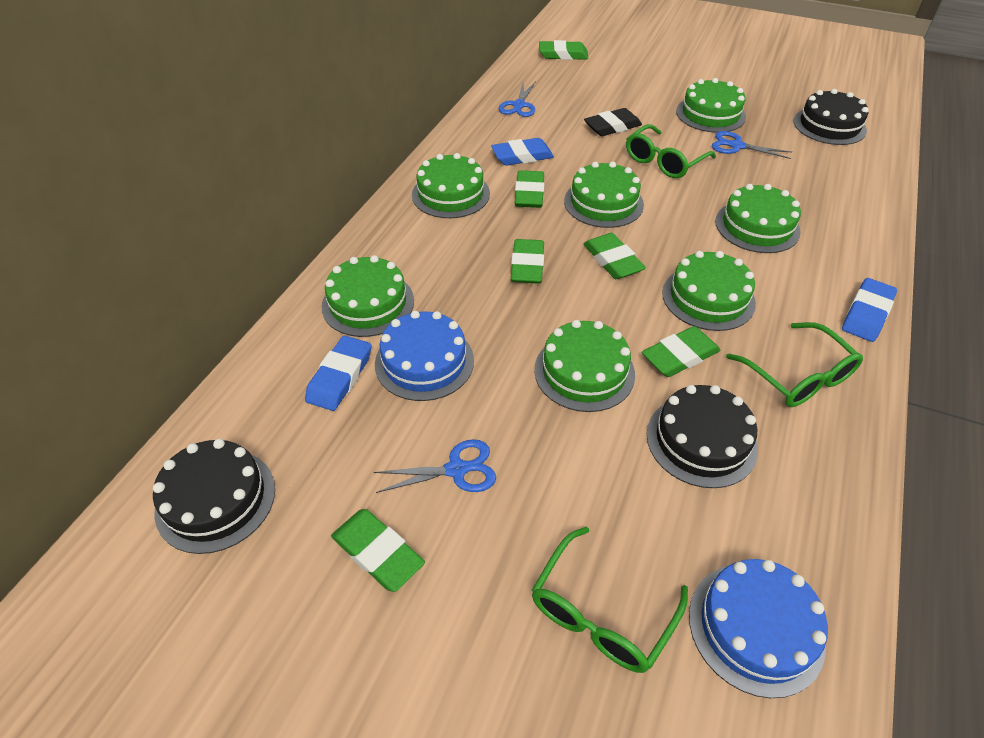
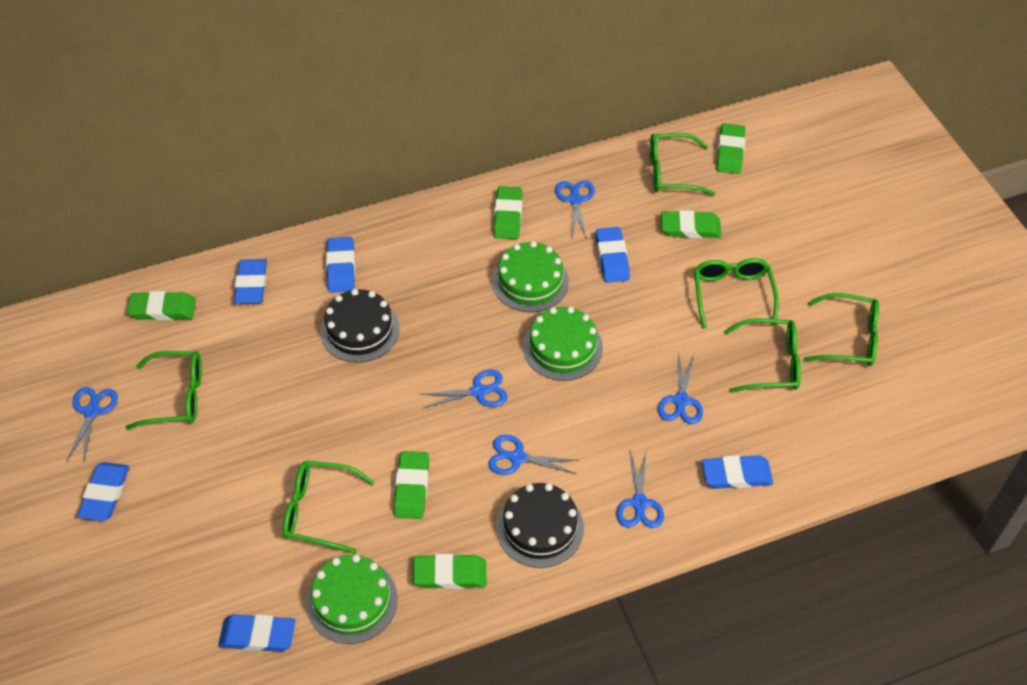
black cake: 3 -> 2
black eraser: 1 -> 0
blue cake: 2 -> 0
blue eraser: 3 -> 6
blue scissors: 3 -> 6
green cake: 7 -> 3
green glasses: 3 -> 6

